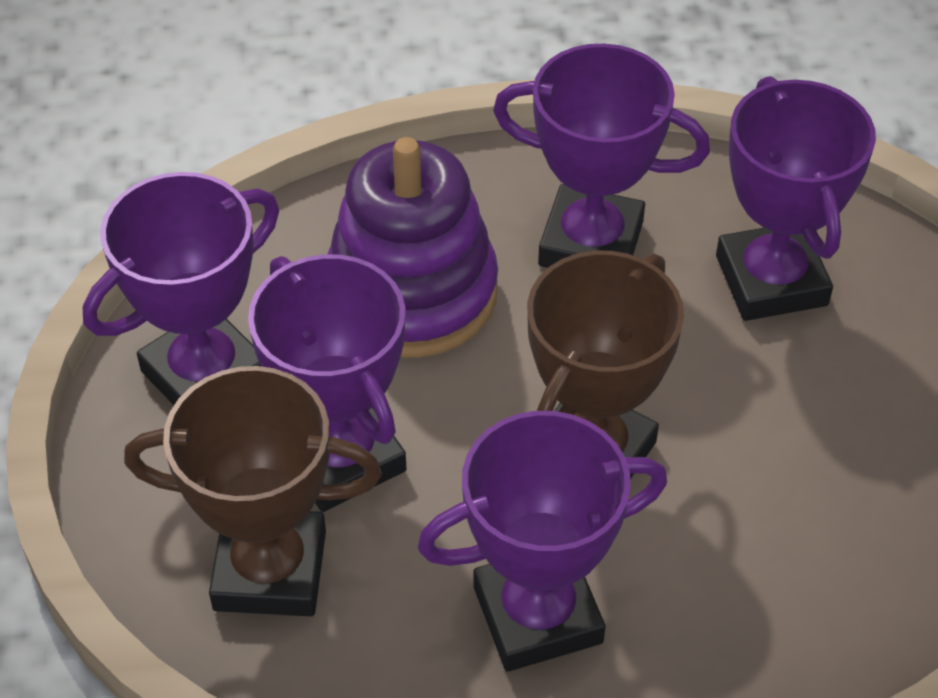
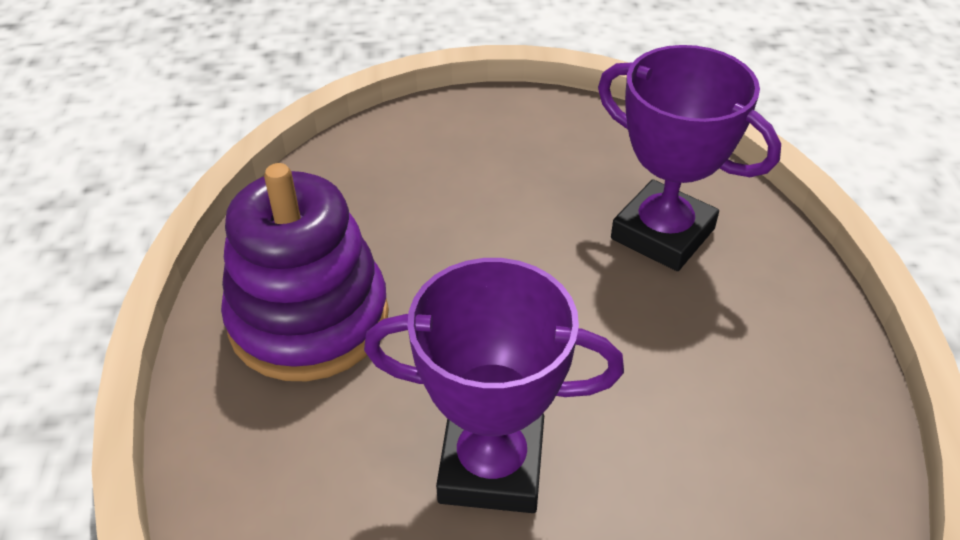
brown trophy: 2 -> 0
purple trophy: 5 -> 2

